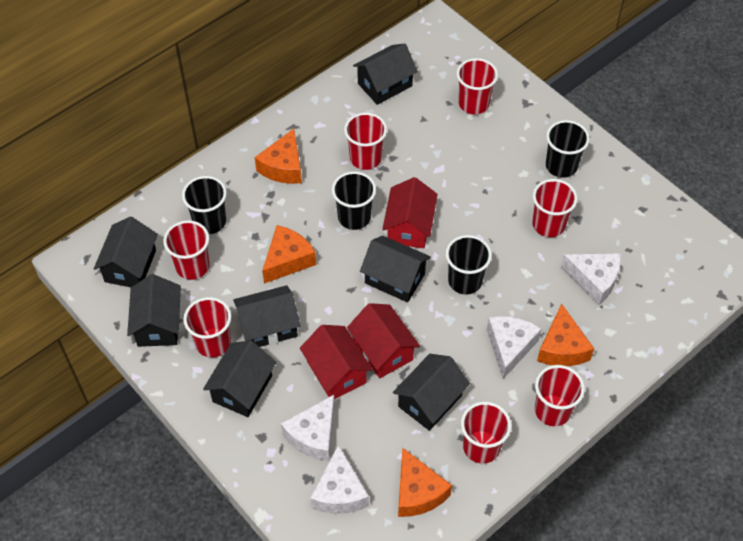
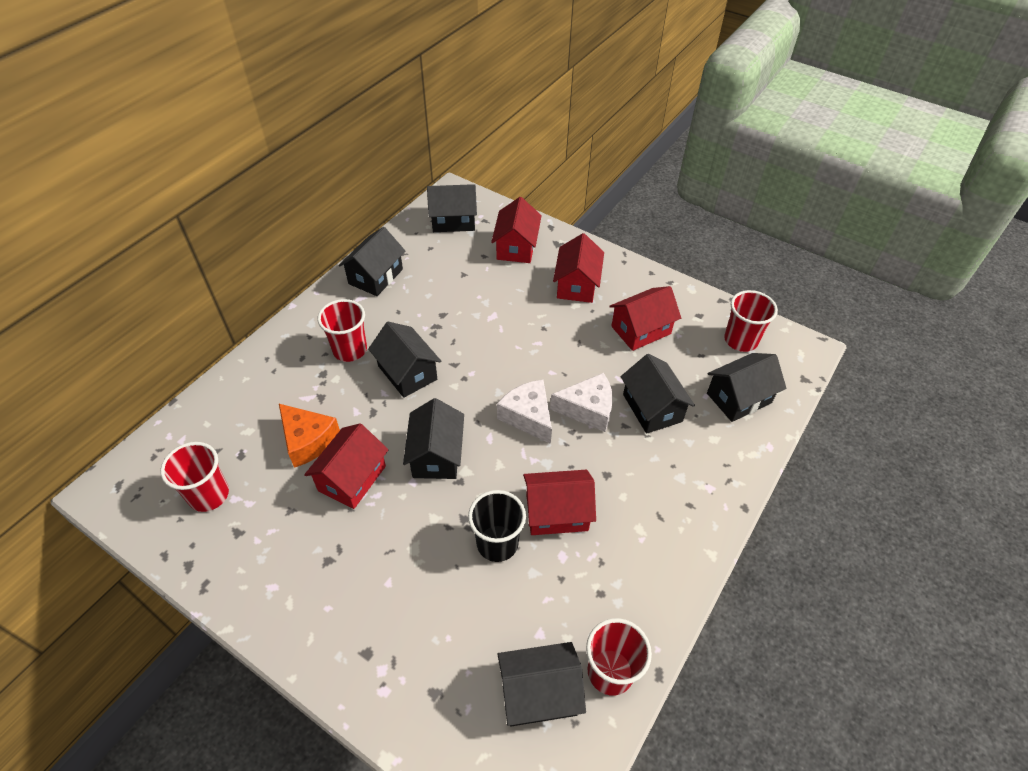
black cup: 4 -> 1
orange cheese: 4 -> 1
red cup: 7 -> 4
red house: 3 -> 5
white cheese: 4 -> 2

